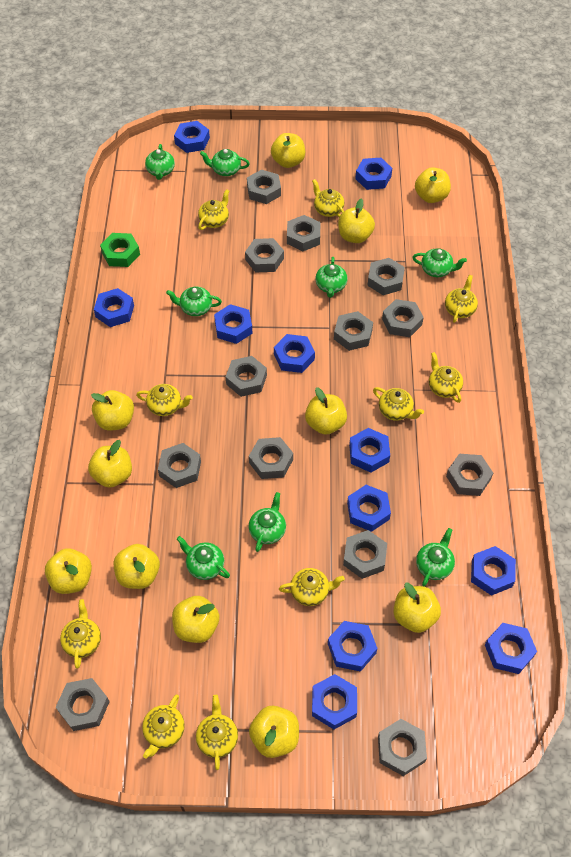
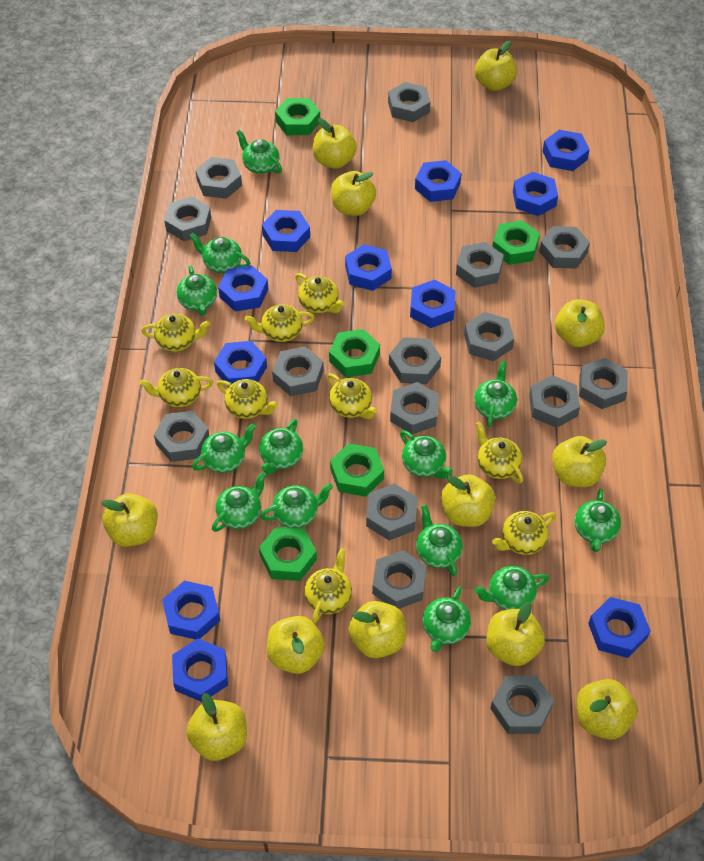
green nut: 1 -> 5
green teapot: 8 -> 13
grey nut: 13 -> 15
yellow apple: 11 -> 12
yellow teapot: 10 -> 9

